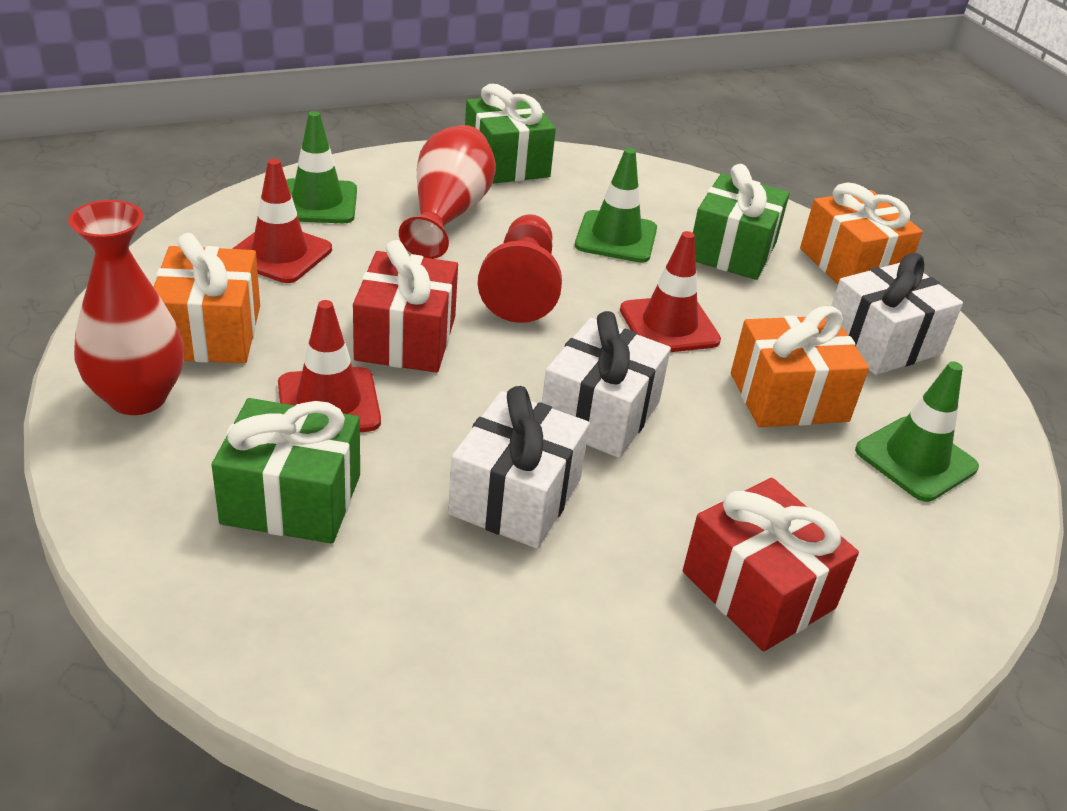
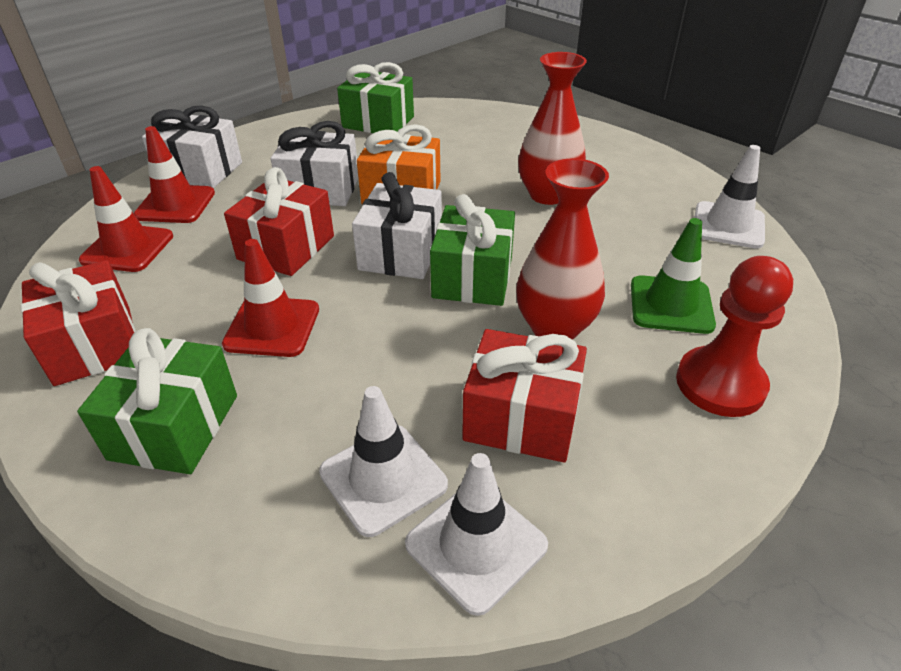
green traffic cone: 3 -> 1
orange gift: 3 -> 1
red gift: 2 -> 3
white traffic cone: 0 -> 3

